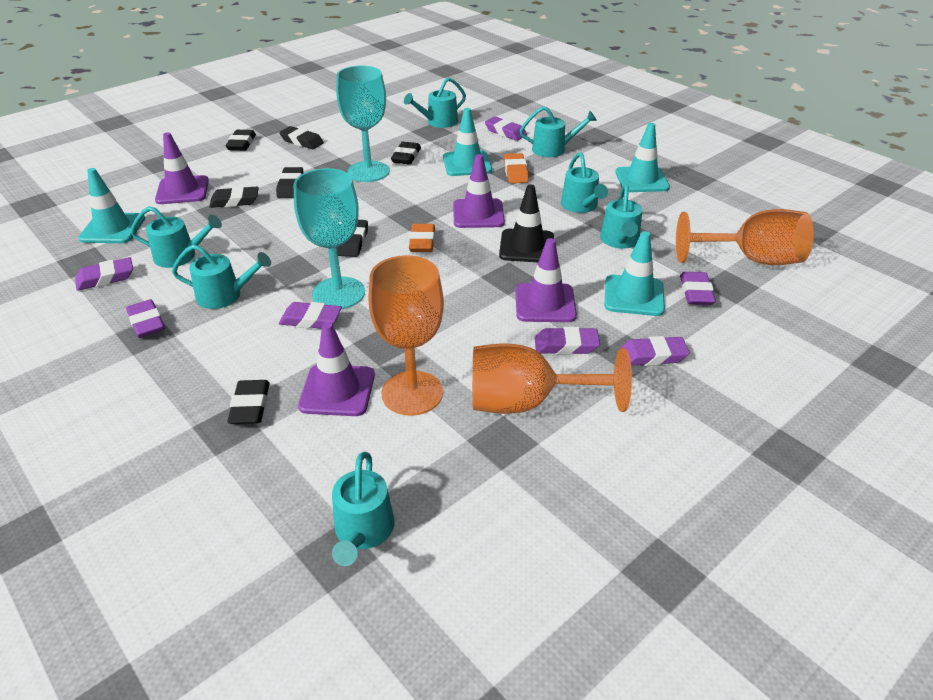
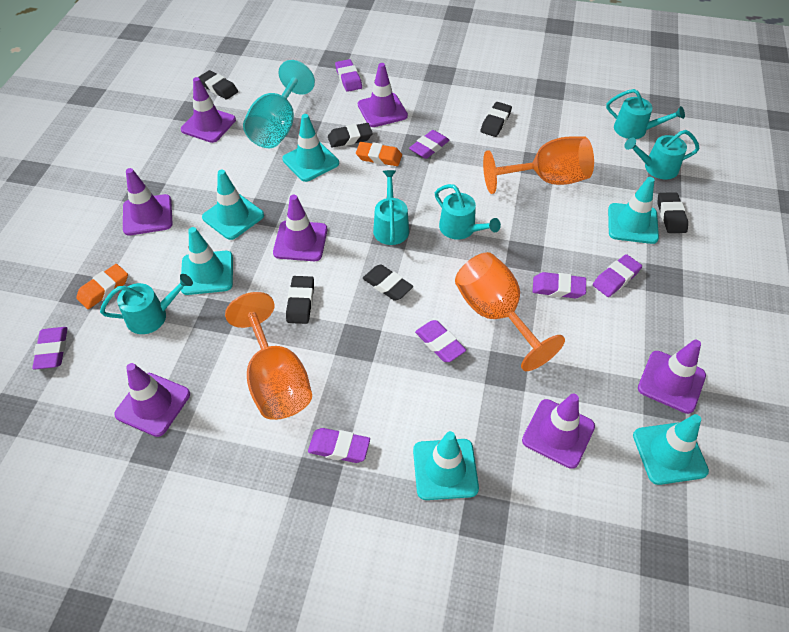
black eraser: 7 -> 6
black traffic cone: 1 -> 0
purple traffic cone: 4 -> 7
turquoise goblet: 2 -> 1
turquoise traffic cone: 4 -> 6
turquoise watering can: 7 -> 5

